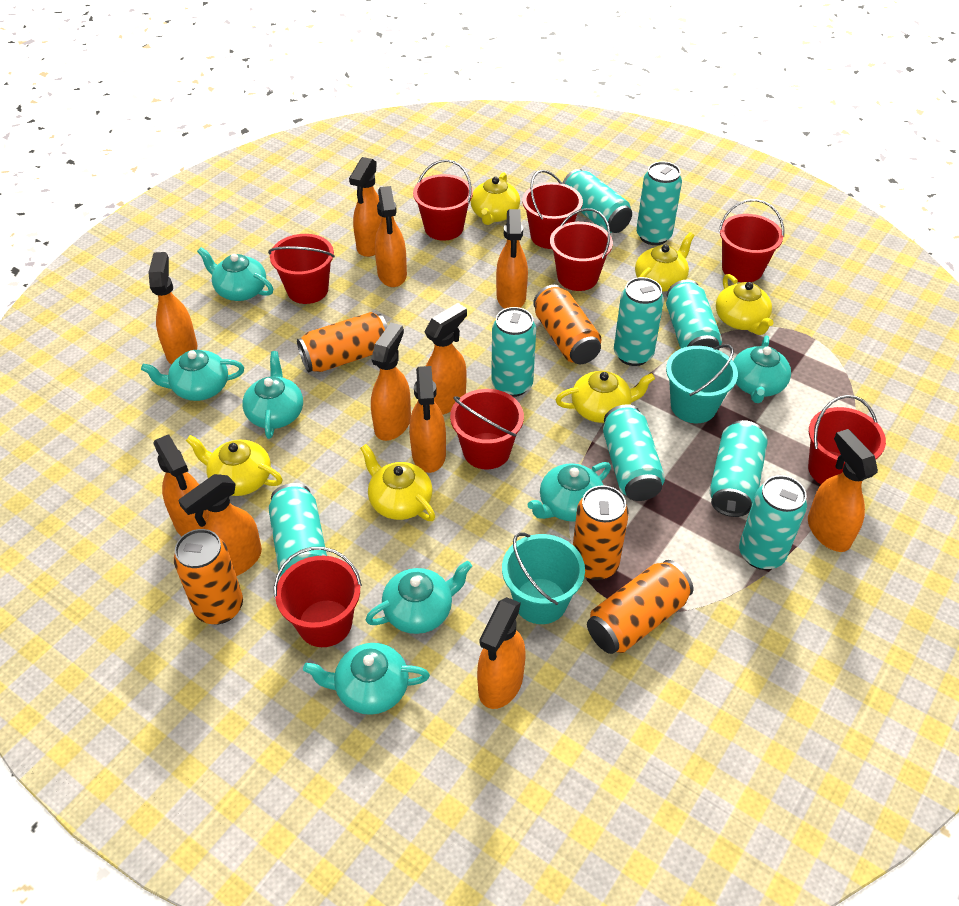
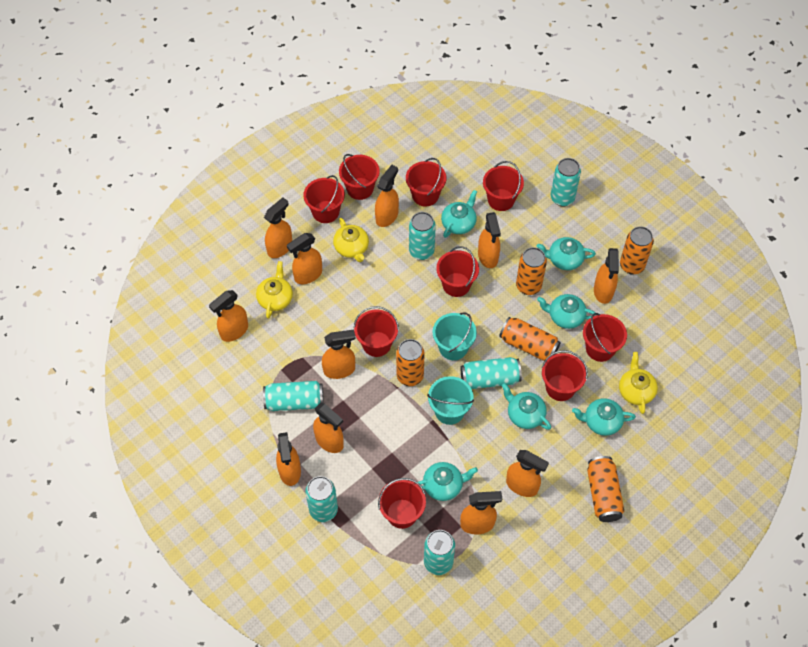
red bucket: 8 -> 9
turquoise can: 9 -> 6
turquoise teapot: 7 -> 6
yellow teapot: 6 -> 3

